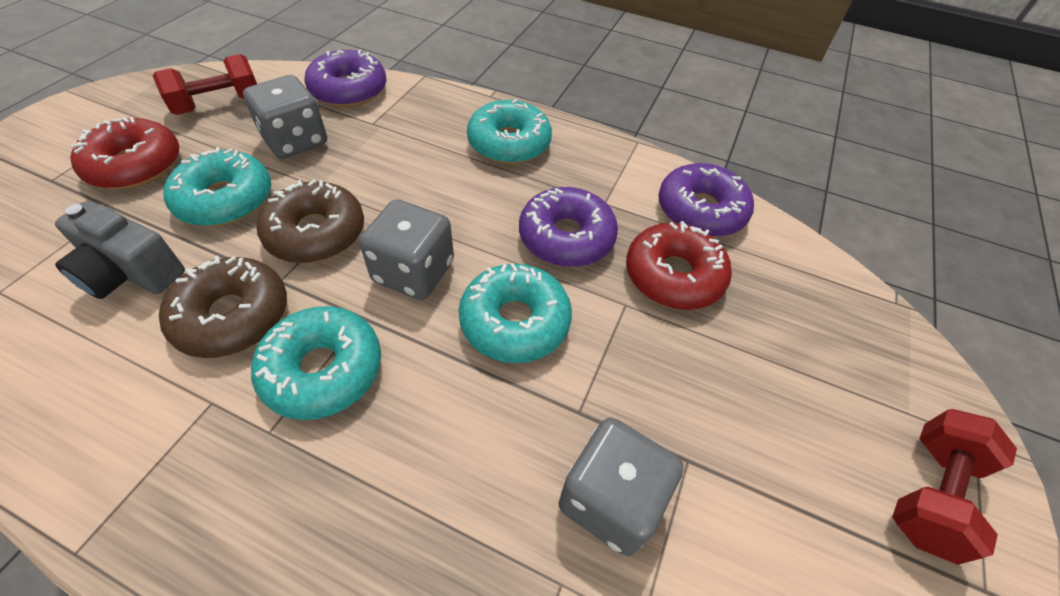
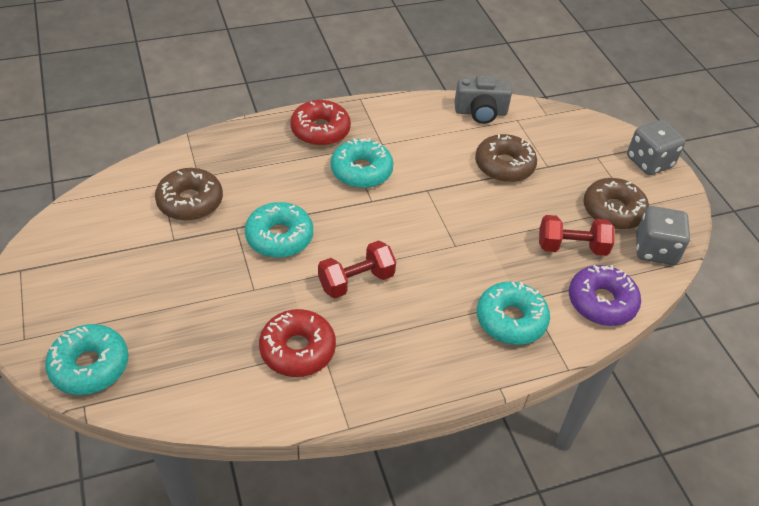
brown donut: 2 -> 3
grey dice: 3 -> 2
purple donut: 3 -> 1

